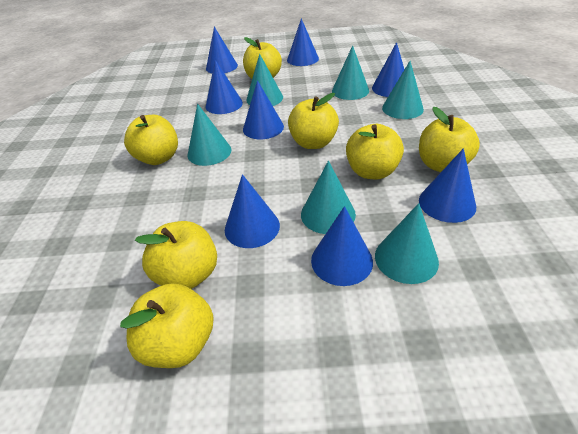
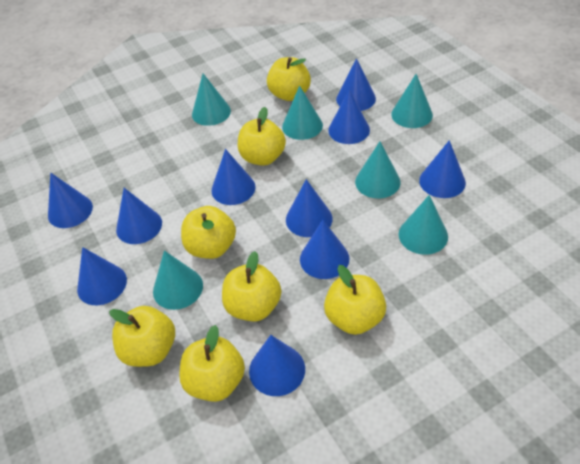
blue cone: 8 -> 10

